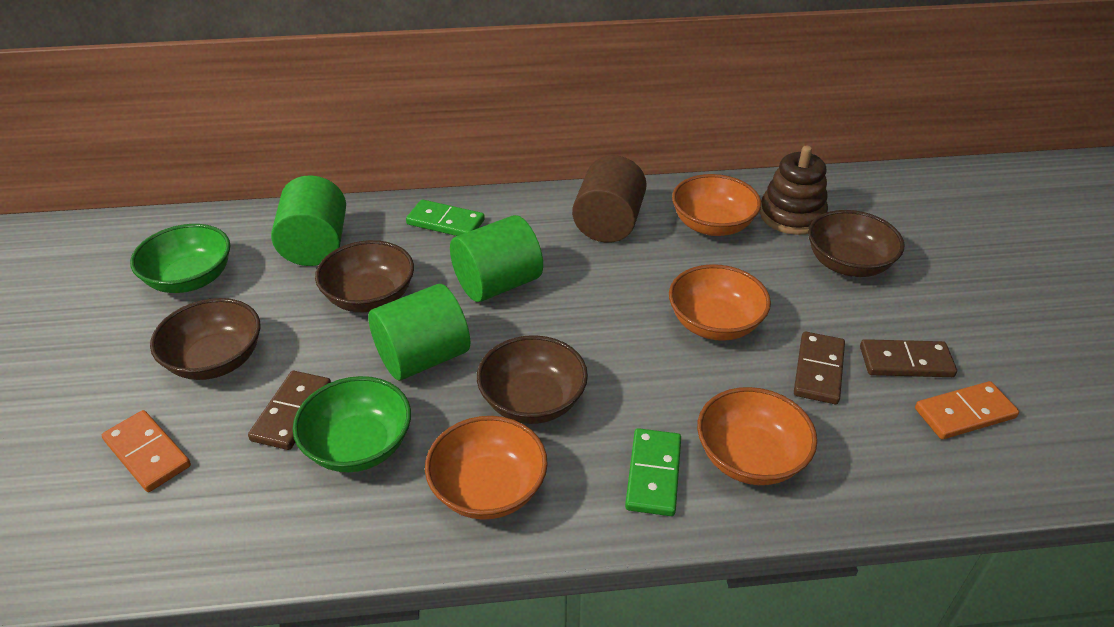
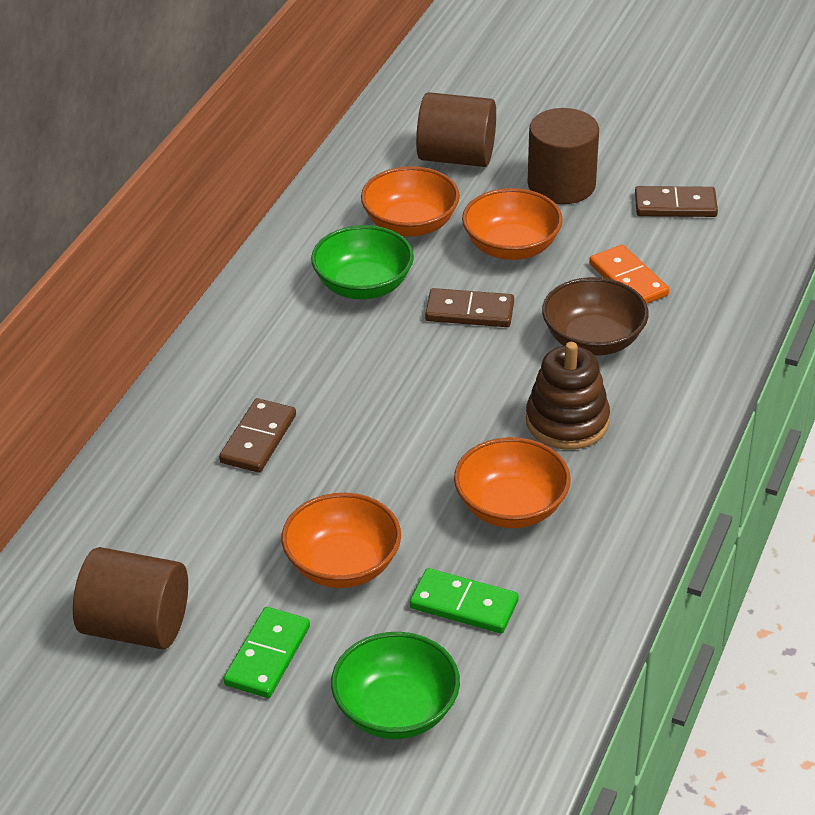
brown bowl: 4 -> 1
brown cylinder: 1 -> 3
green cylinder: 3 -> 0
orange domino: 2 -> 1

